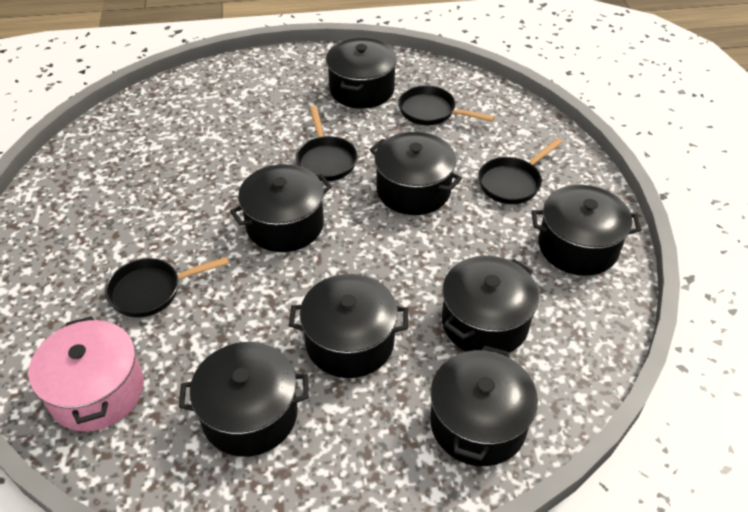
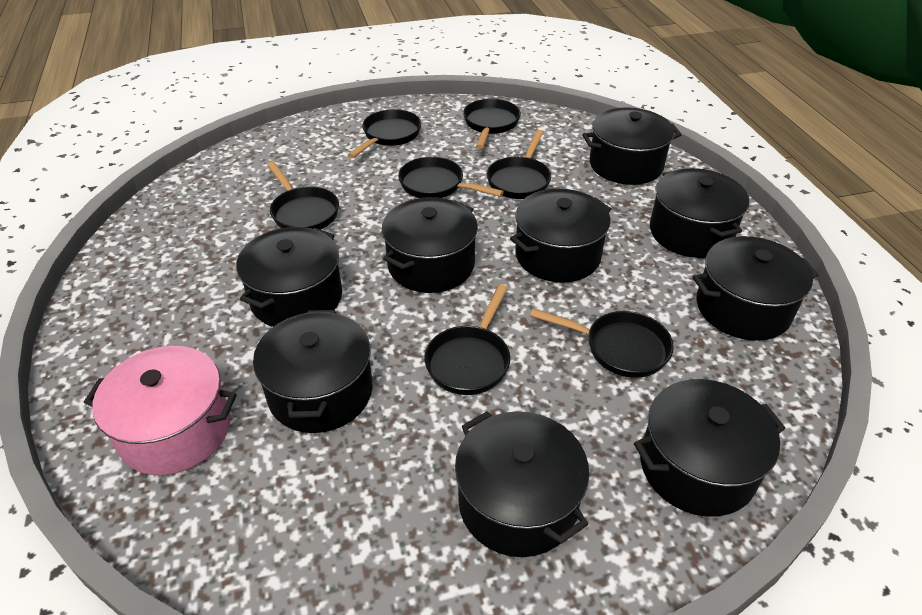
black pan: 4 -> 7
black pot: 8 -> 9

